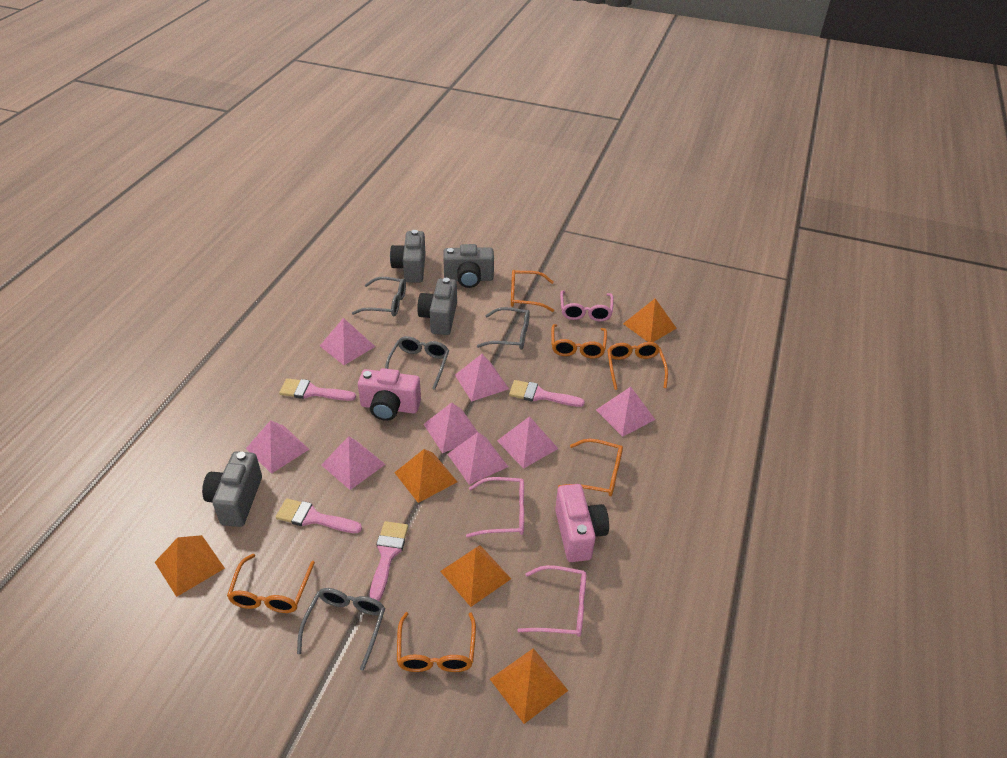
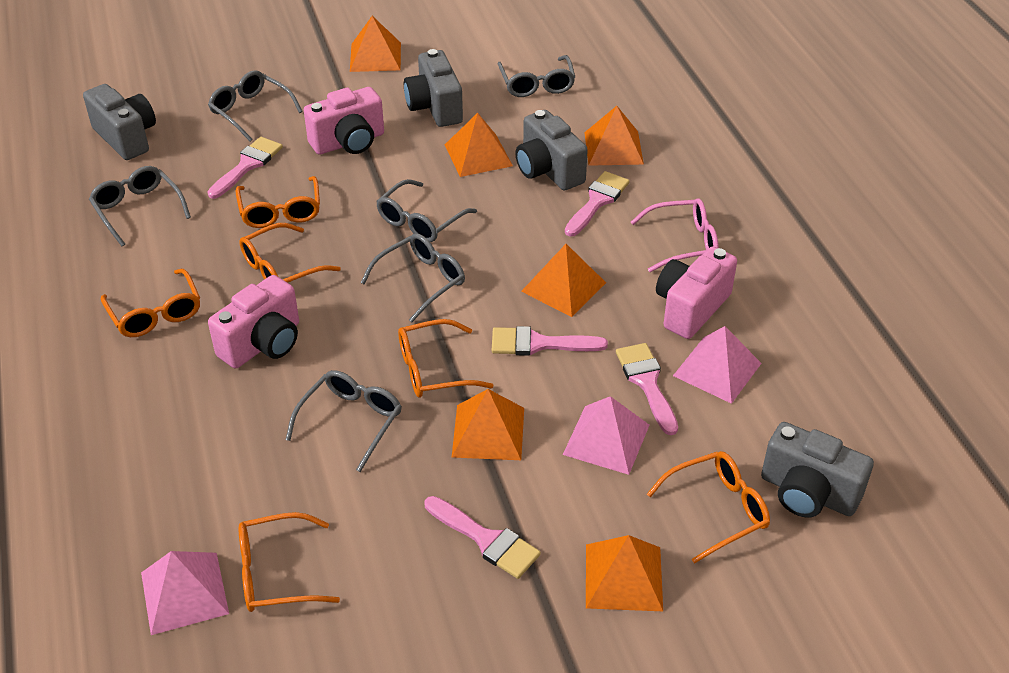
grey glasses: 4 -> 6
orange pyramid: 5 -> 6
pink brush: 4 -> 5
pink camera: 2 -> 3
pink glasses: 3 -> 1
pink pyramid: 8 -> 3

